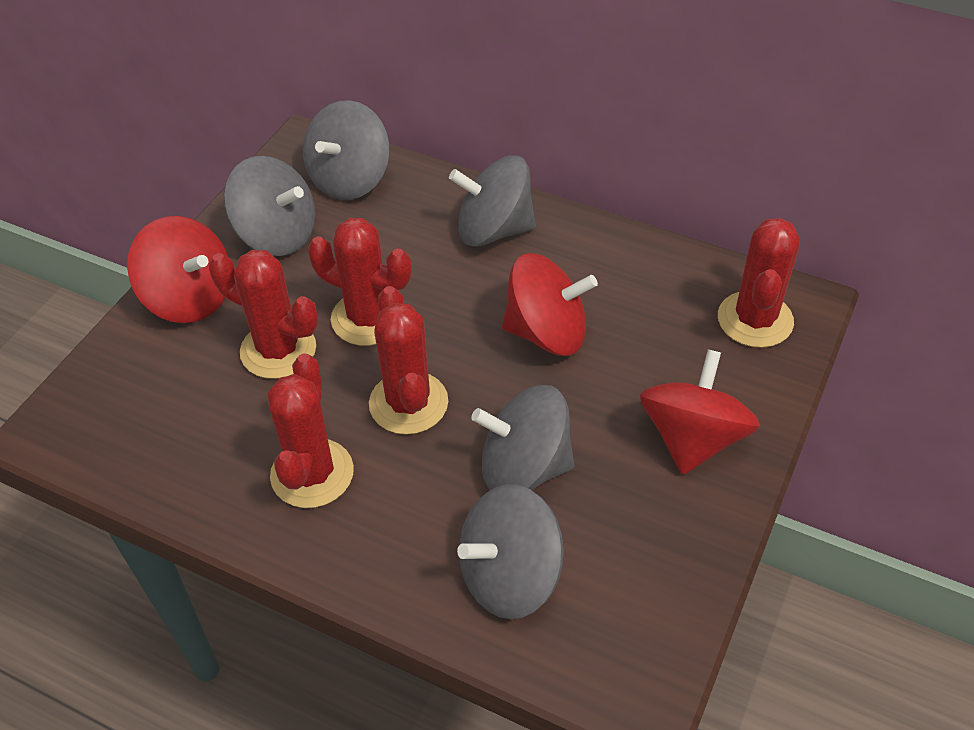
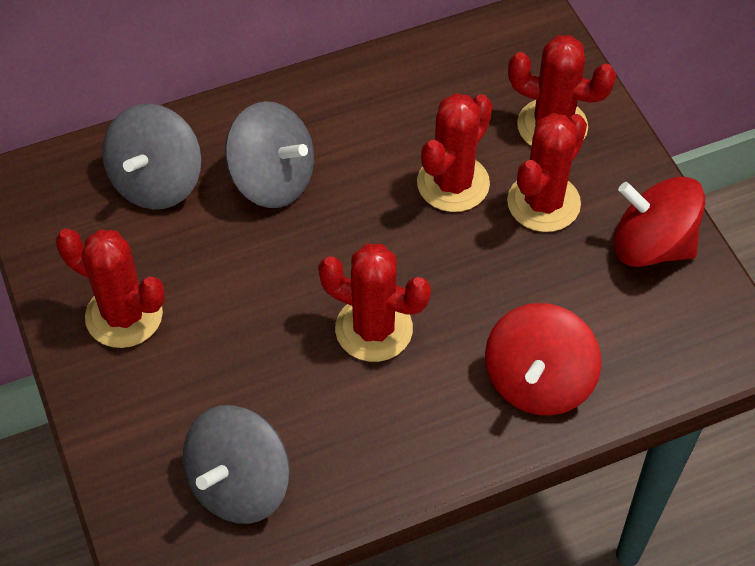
grey spinning top: 5 -> 3
red spinning top: 3 -> 2

